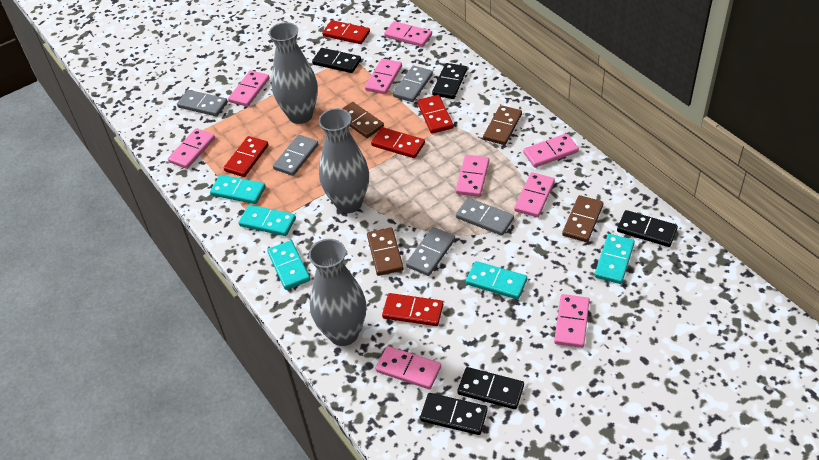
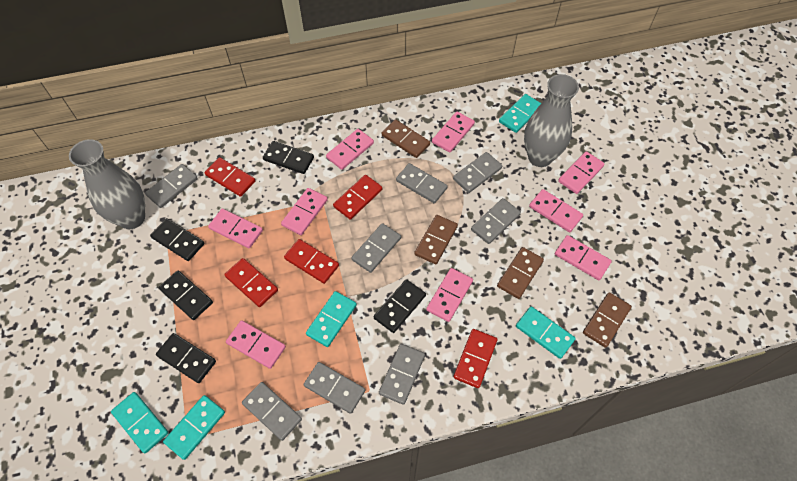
grey domino: 5 -> 8
grey vase: 3 -> 2

